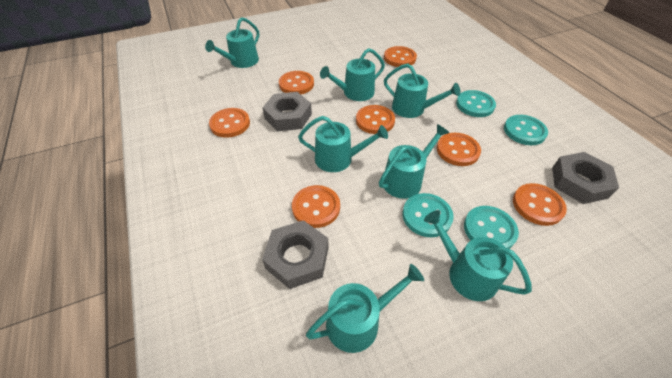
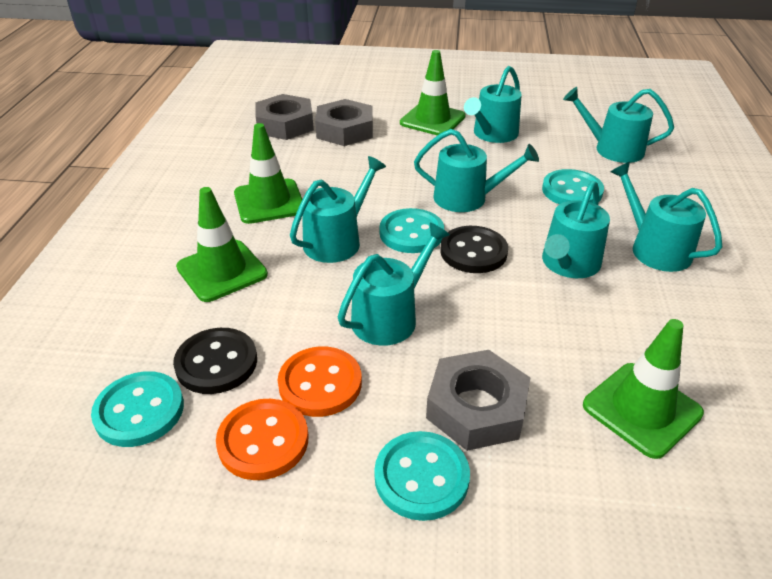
black button: 0 -> 2
green traffic cone: 0 -> 4
orange button: 7 -> 2

